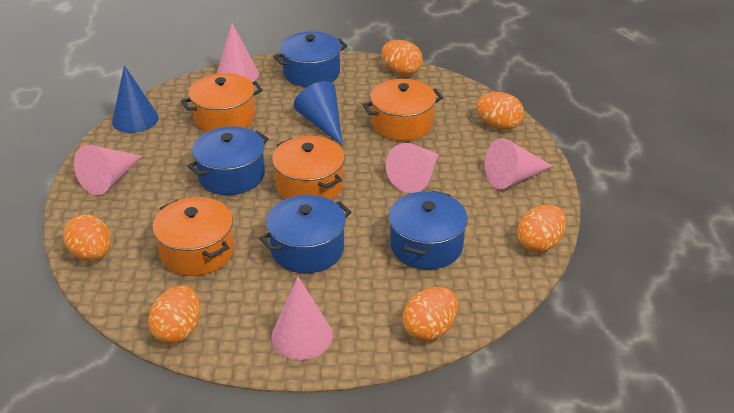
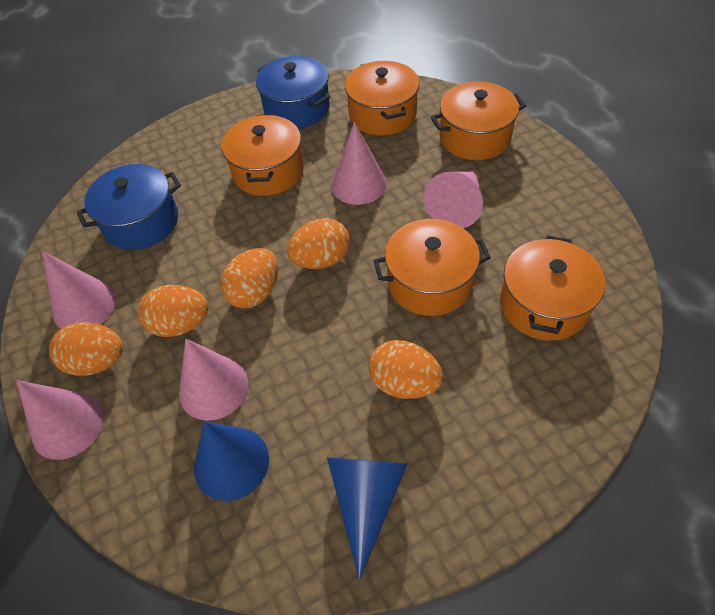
blue pot: 4 -> 2
orange egg: 6 -> 5
orange pot: 4 -> 5

